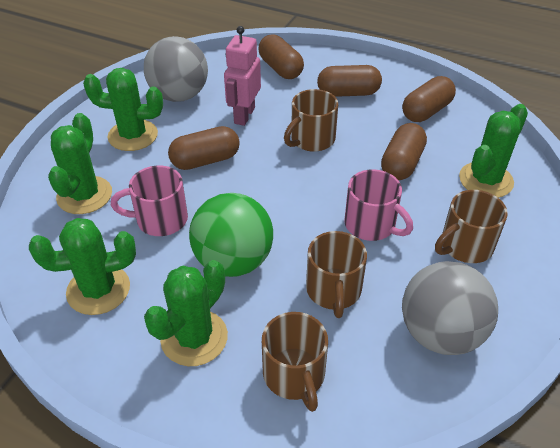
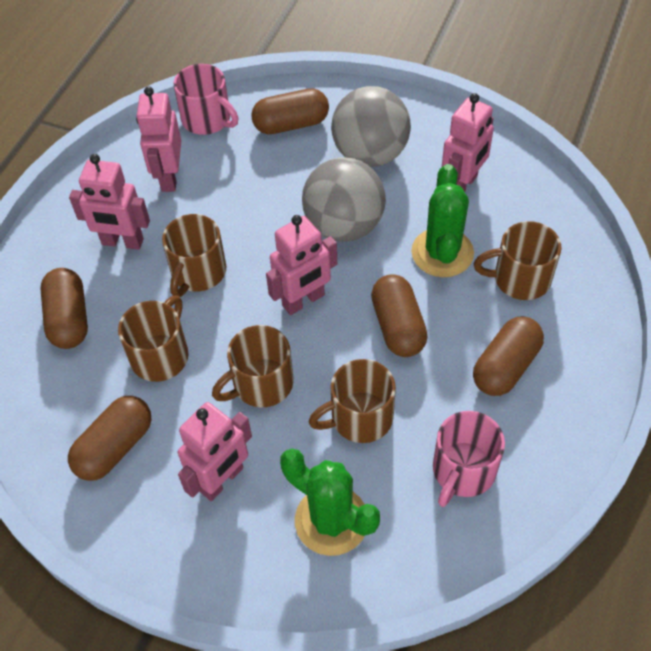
brown mug: 4 -> 5
green ball: 1 -> 0
green cactus: 5 -> 2
pink robot: 1 -> 5

